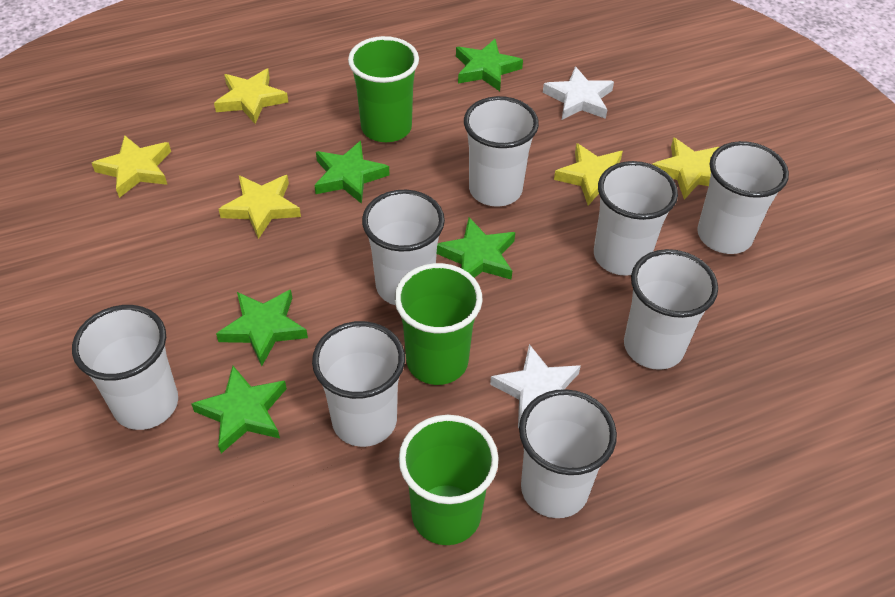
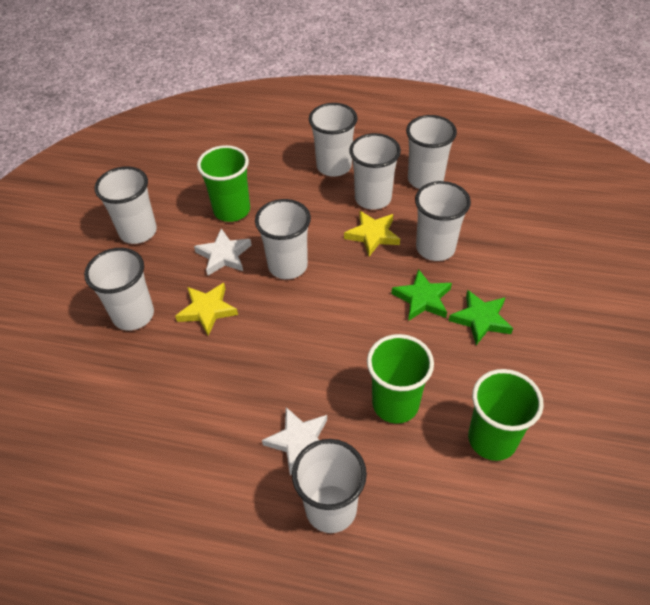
green star: 5 -> 2
yellow star: 5 -> 2

